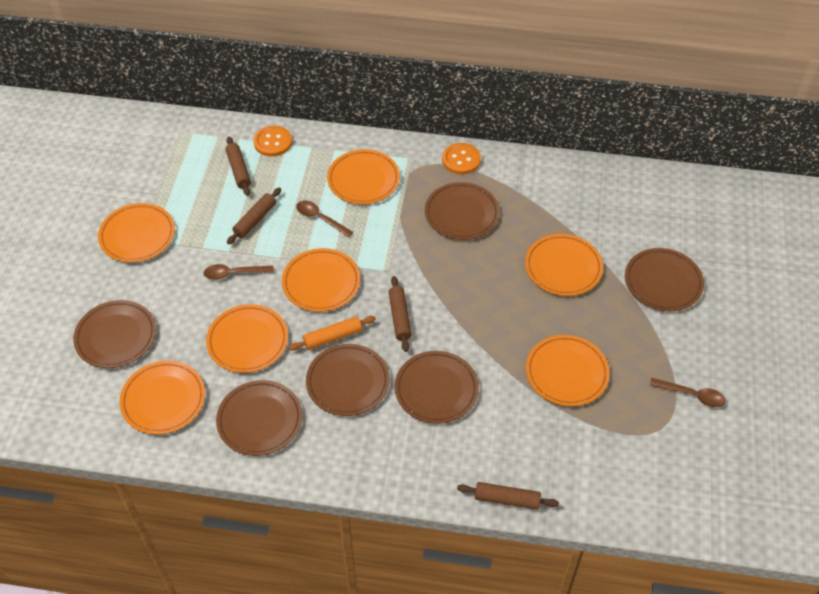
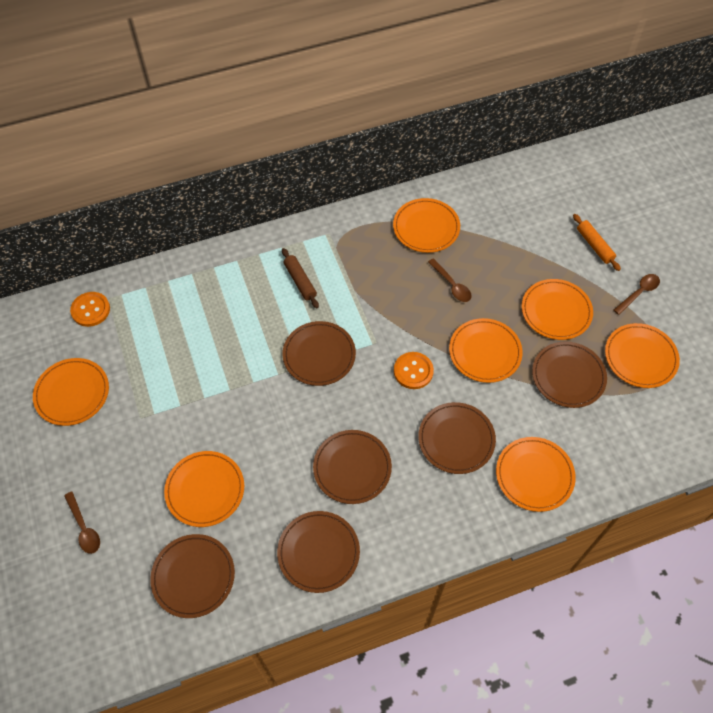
brown rolling pin: 4 -> 1

